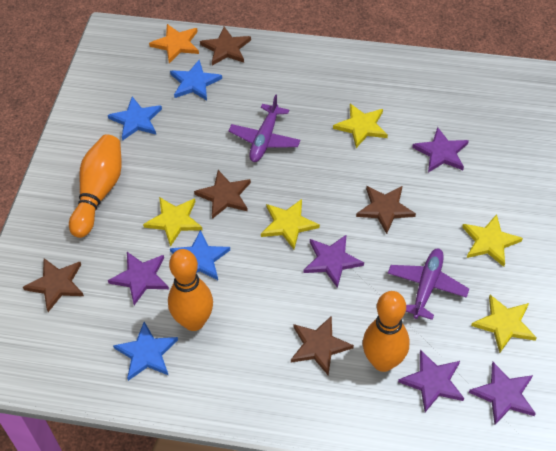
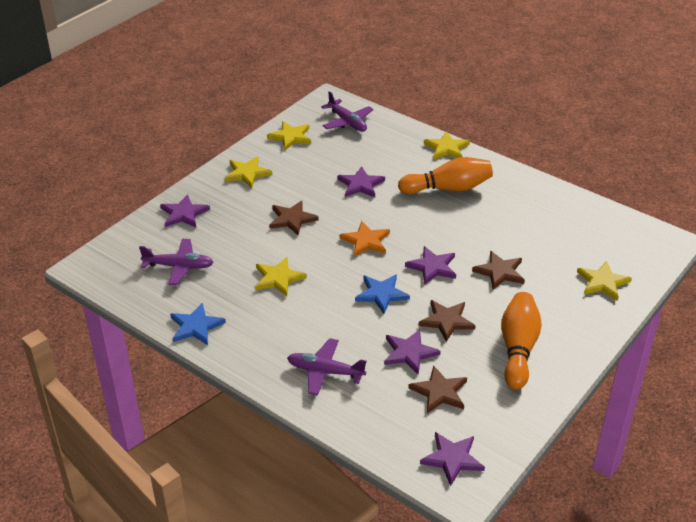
blue star: 4 -> 2
brown star: 5 -> 4
orange bowling pin: 3 -> 2
purple plane: 2 -> 3

